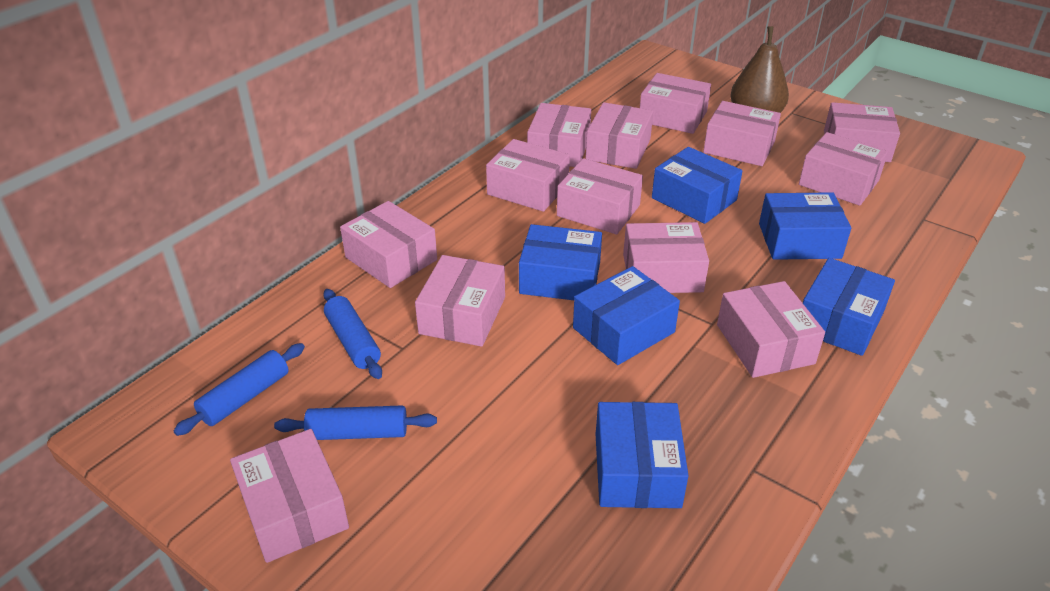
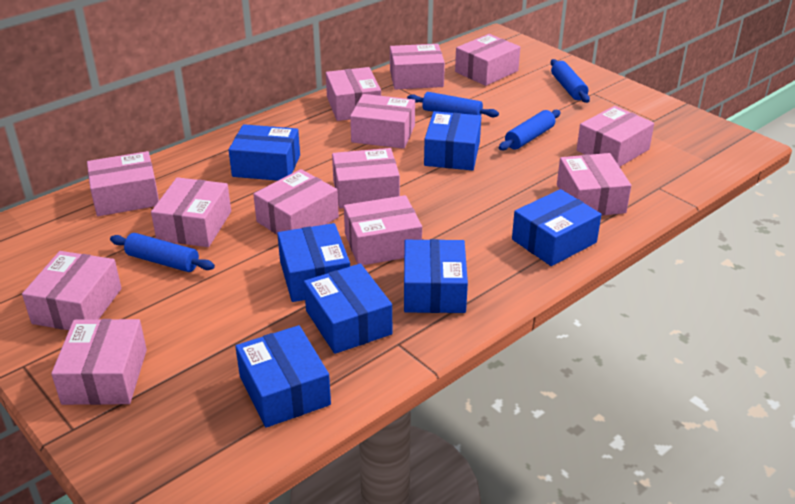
blue box: 6 -> 7
blue rolling pin: 3 -> 4
brown pear: 1 -> 0

